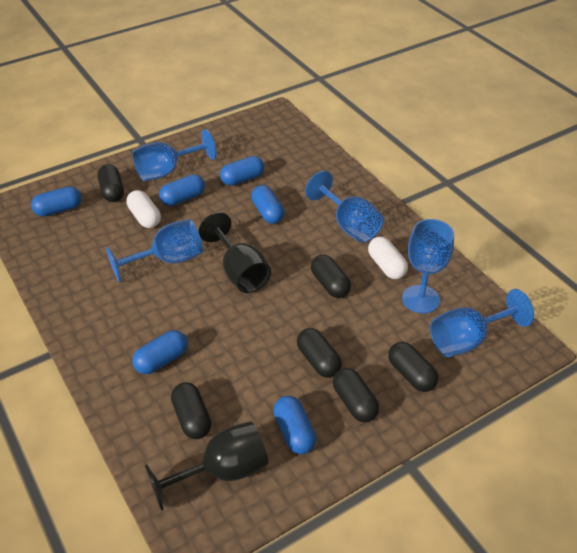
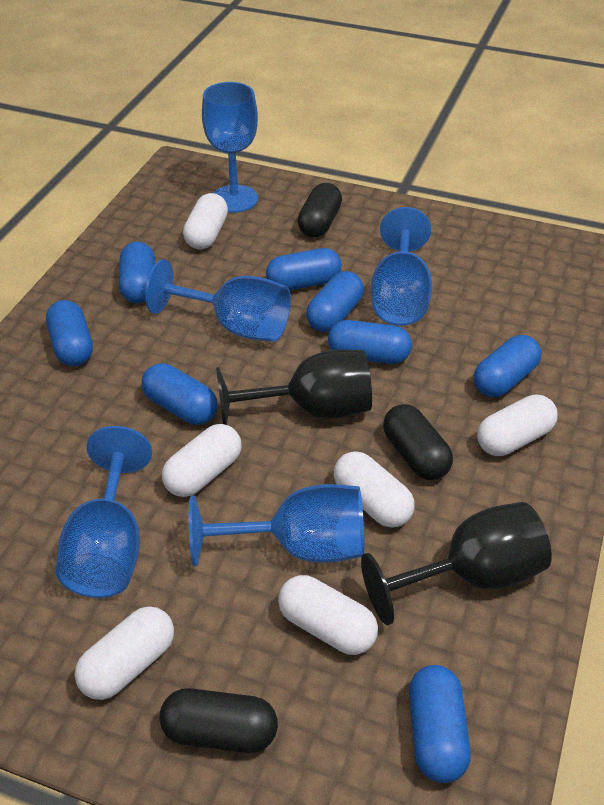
black capsule: 6 -> 3
blue capsule: 6 -> 8
white capsule: 2 -> 6

